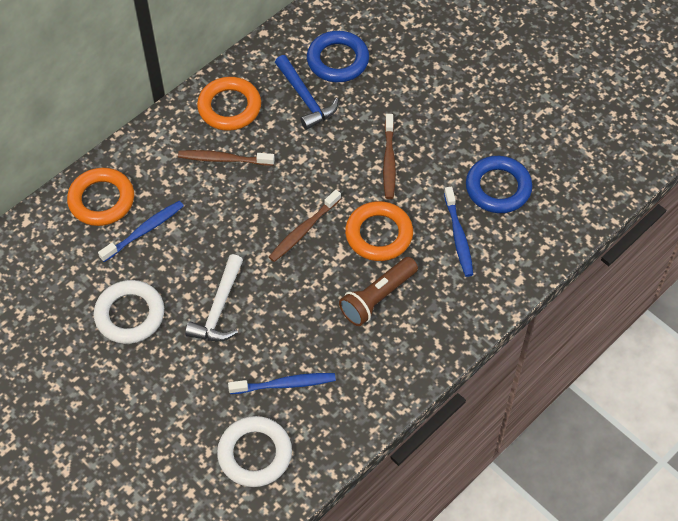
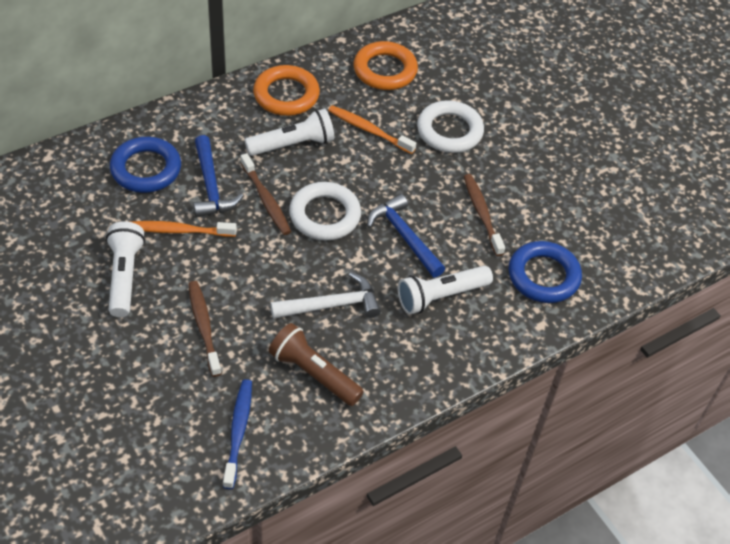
blue hammer: 1 -> 2
blue toothbrush: 3 -> 1
orange ring: 3 -> 2
orange toothbrush: 0 -> 2
white flashlight: 0 -> 3

